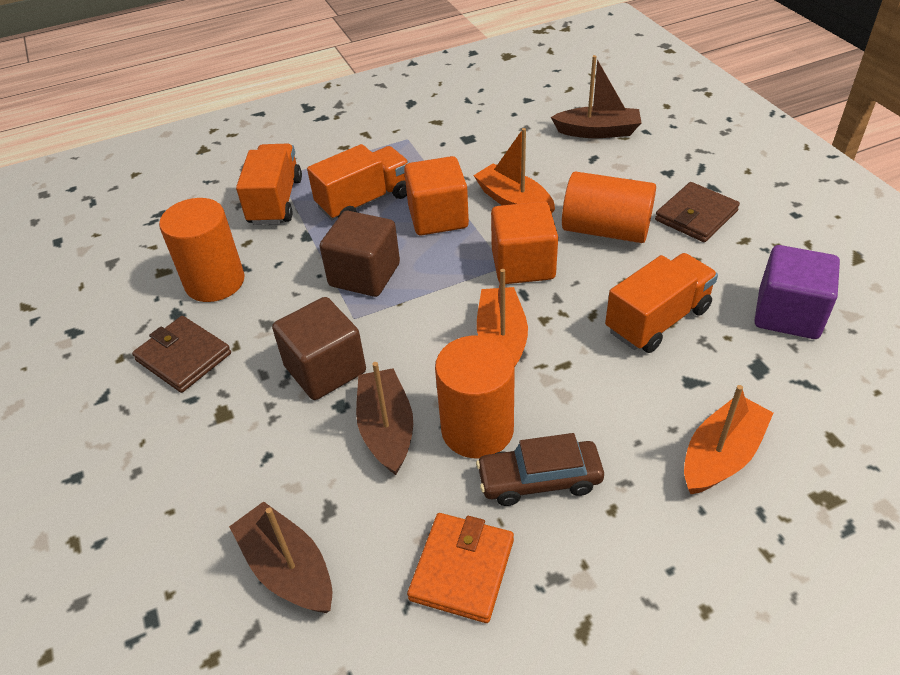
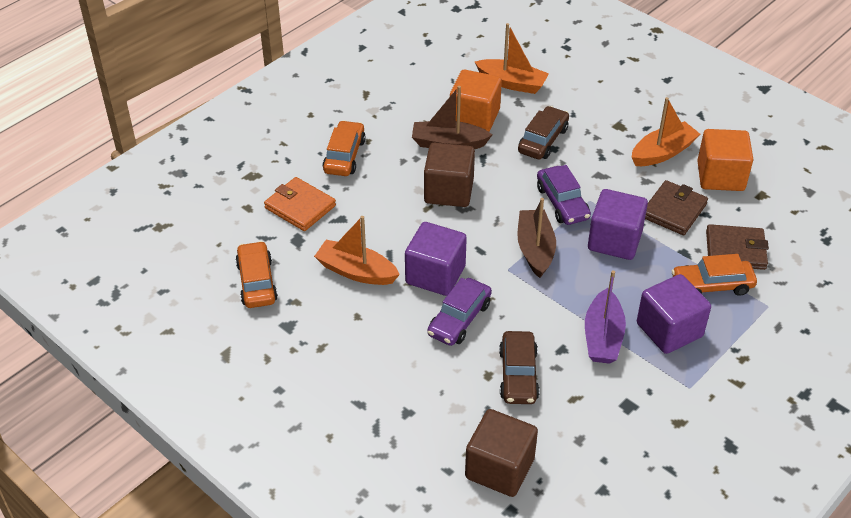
brown boat: 3 -> 2
brown car: 1 -> 2
orange car: 0 -> 3
orange cylinder: 3 -> 0
orange truck: 3 -> 0
purple boat: 0 -> 1
purple car: 0 -> 2
purple cube: 1 -> 3

